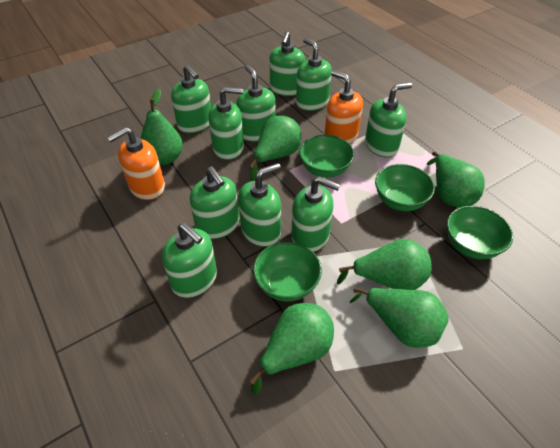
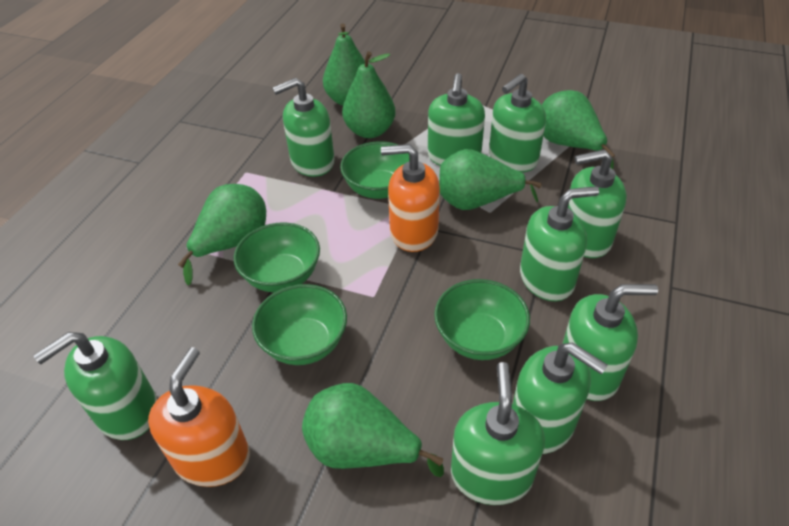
green soap dispenser: 10 -> 9

